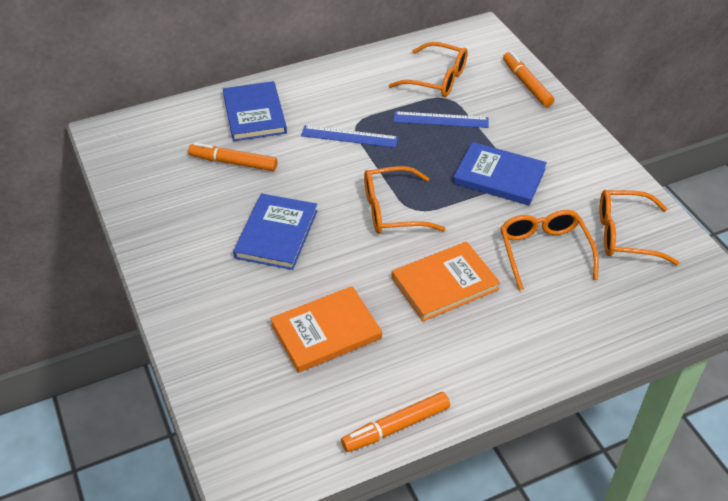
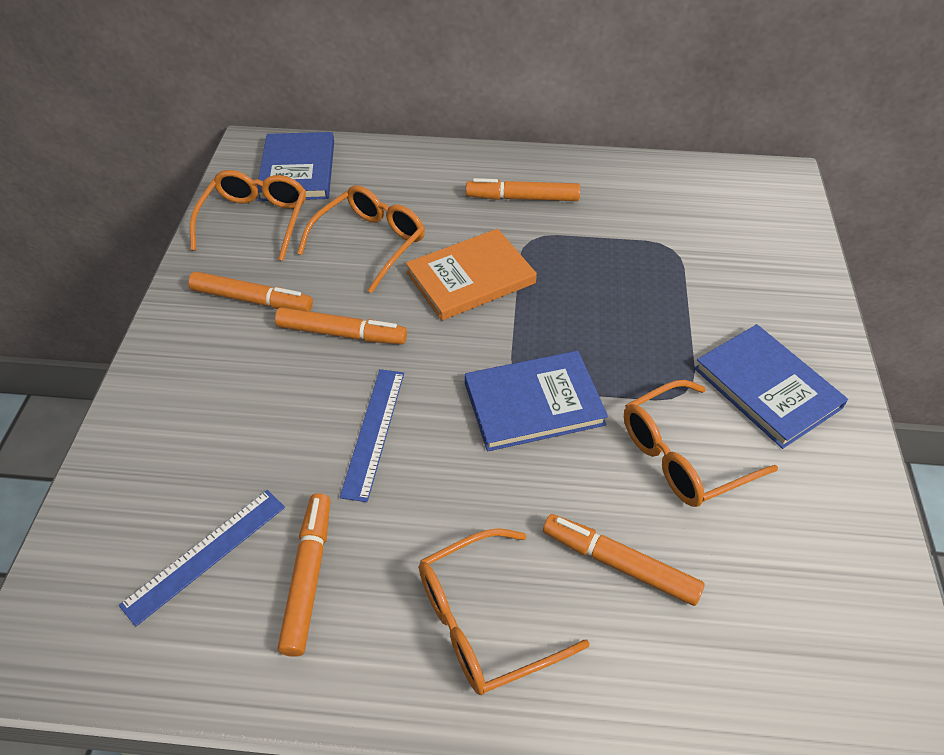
orange book: 2 -> 1
orange marker: 3 -> 5

